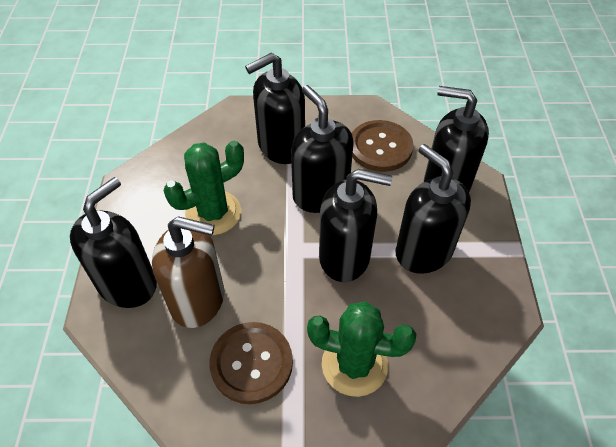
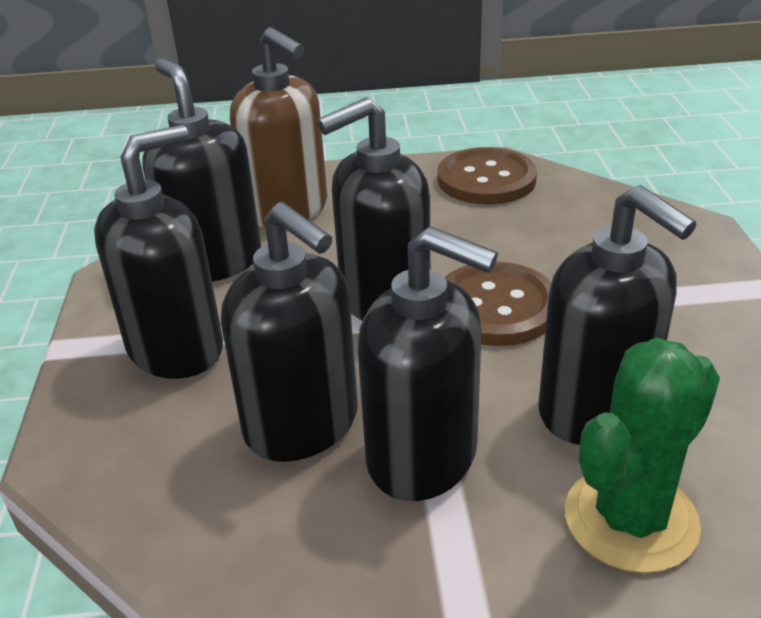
green cactus: 2 -> 1

